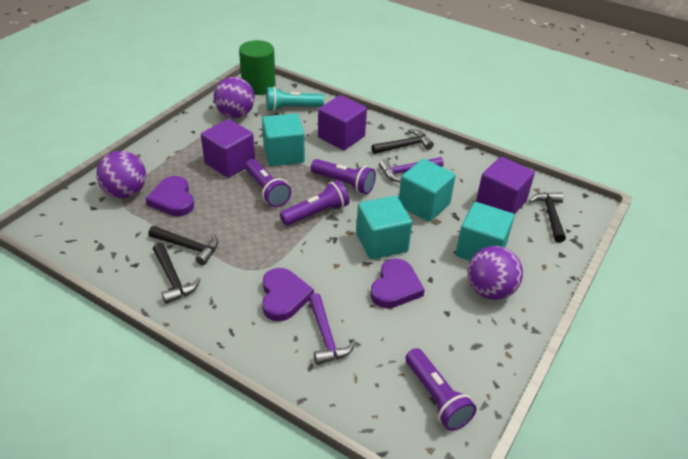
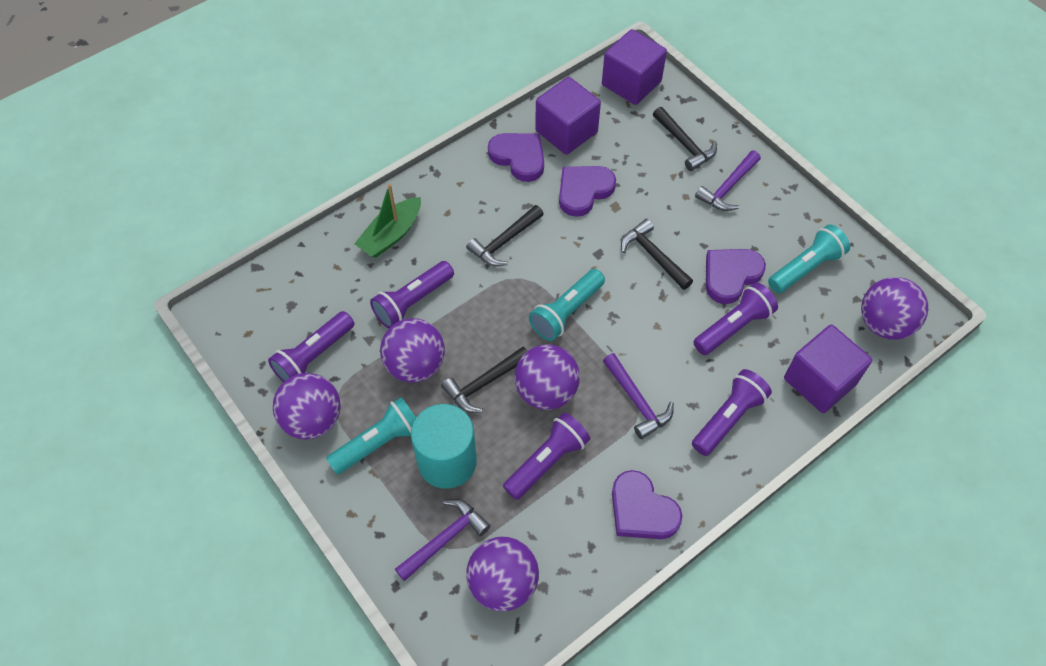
green boat: 0 -> 1
green cylinder: 1 -> 0
purple ball: 3 -> 5
purple flashlight: 4 -> 5
purple hammer: 2 -> 3
purple heart: 3 -> 4
turquoise cube: 4 -> 0
turquoise cylinder: 0 -> 1
turquoise flashlight: 1 -> 3

